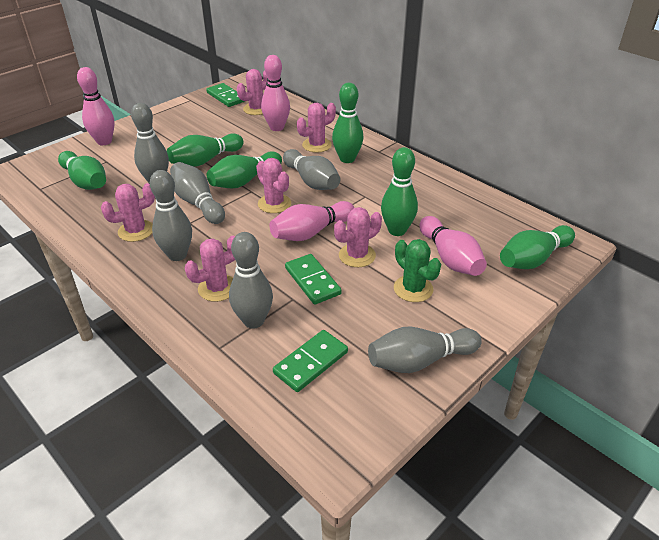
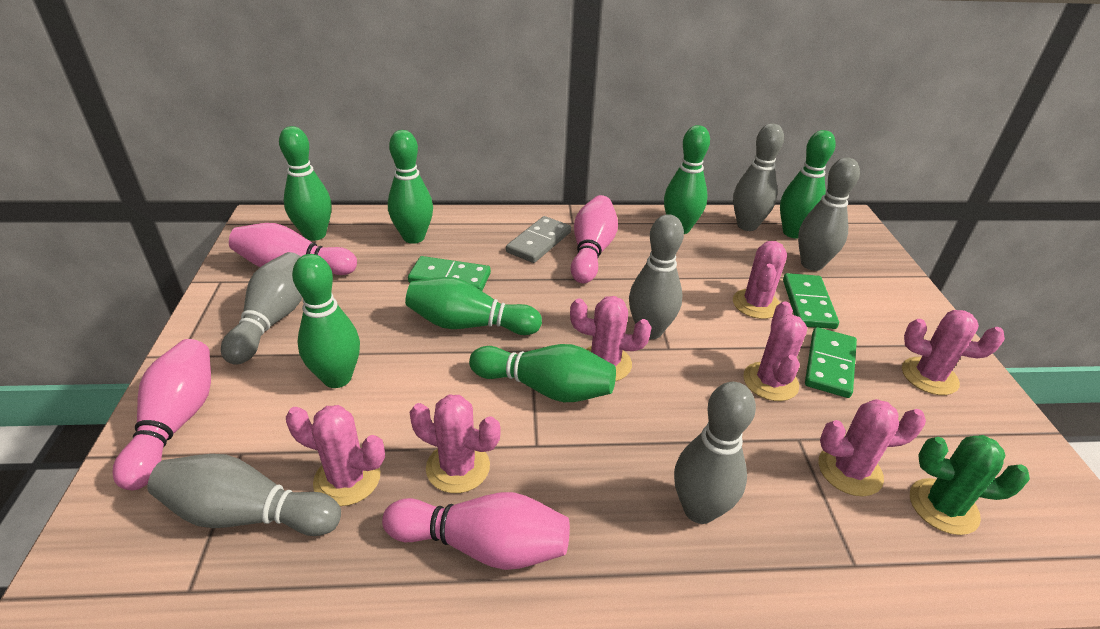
green bowling pin: 6 -> 7
grey domino: 0 -> 1
pink cactus: 6 -> 7

